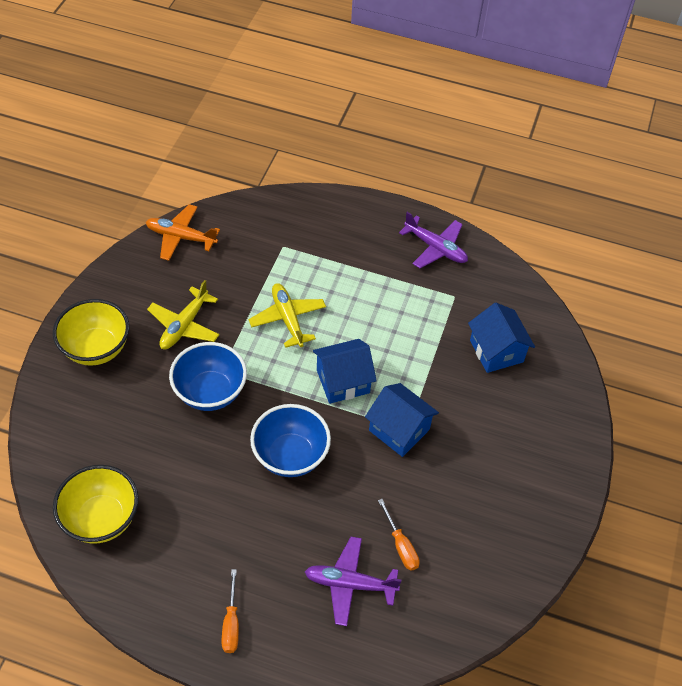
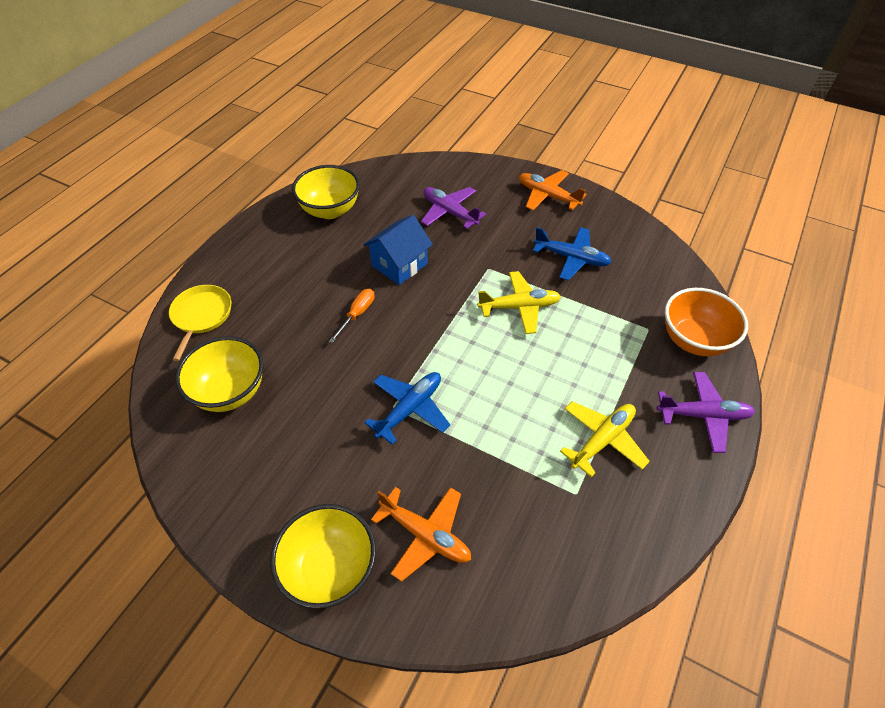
blue bowl: 2 -> 0
blue house: 3 -> 1
blue plane: 0 -> 2
orange bowl: 0 -> 1
orange plane: 1 -> 2
orange screwdriver: 2 -> 1
yellow bowl: 2 -> 3
yellow pan: 0 -> 1

